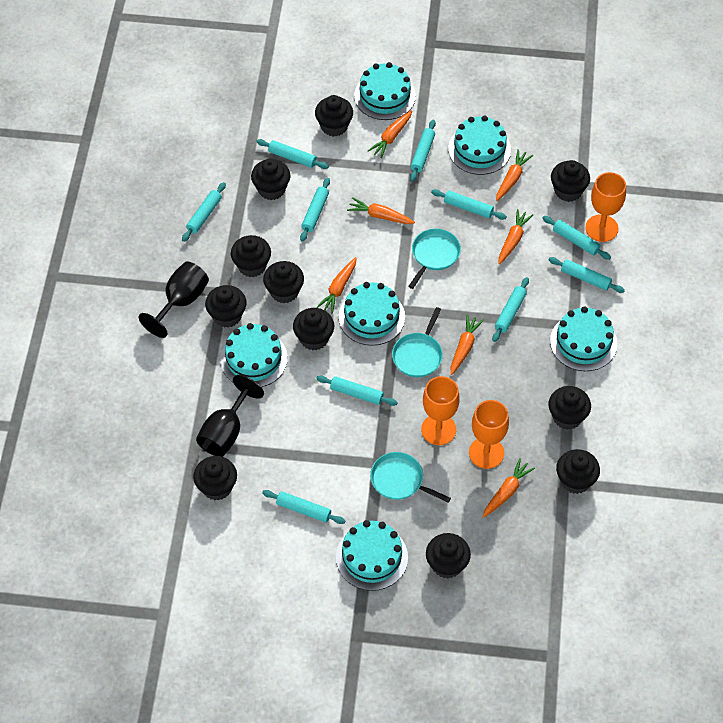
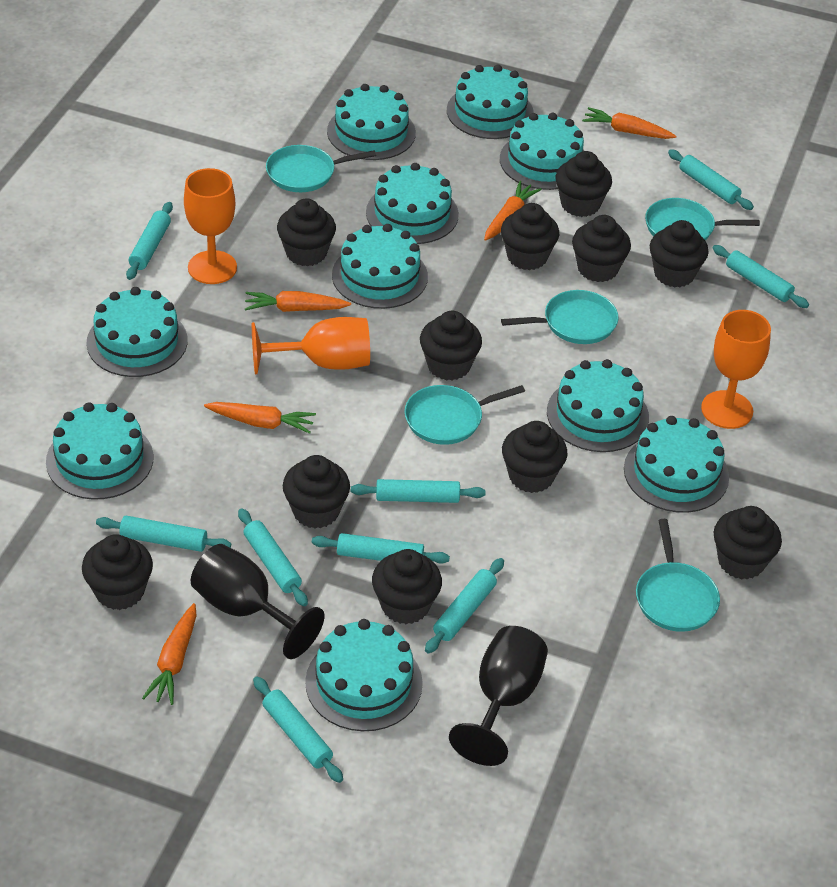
orange carrot: 7 -> 5
turquoise cake: 6 -> 10
turquoise pan: 3 -> 5
turquoise rolling pin: 10 -> 9

